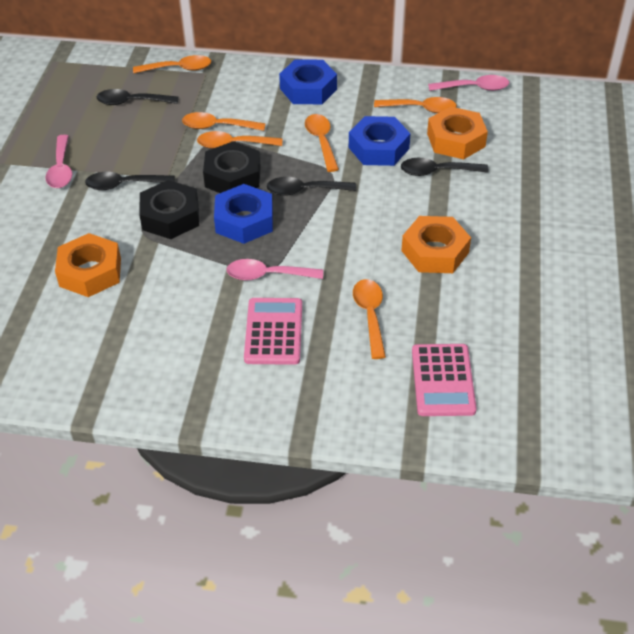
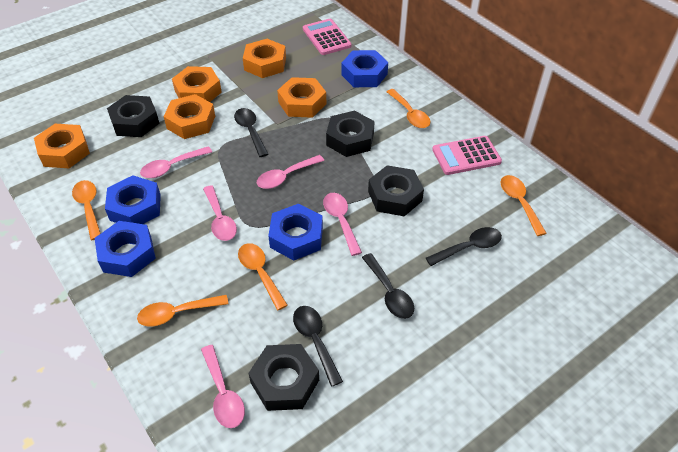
black nut: 2 -> 4
blue nut: 3 -> 4
orange nut: 3 -> 5
orange spoon: 6 -> 5
pink spoon: 3 -> 5

